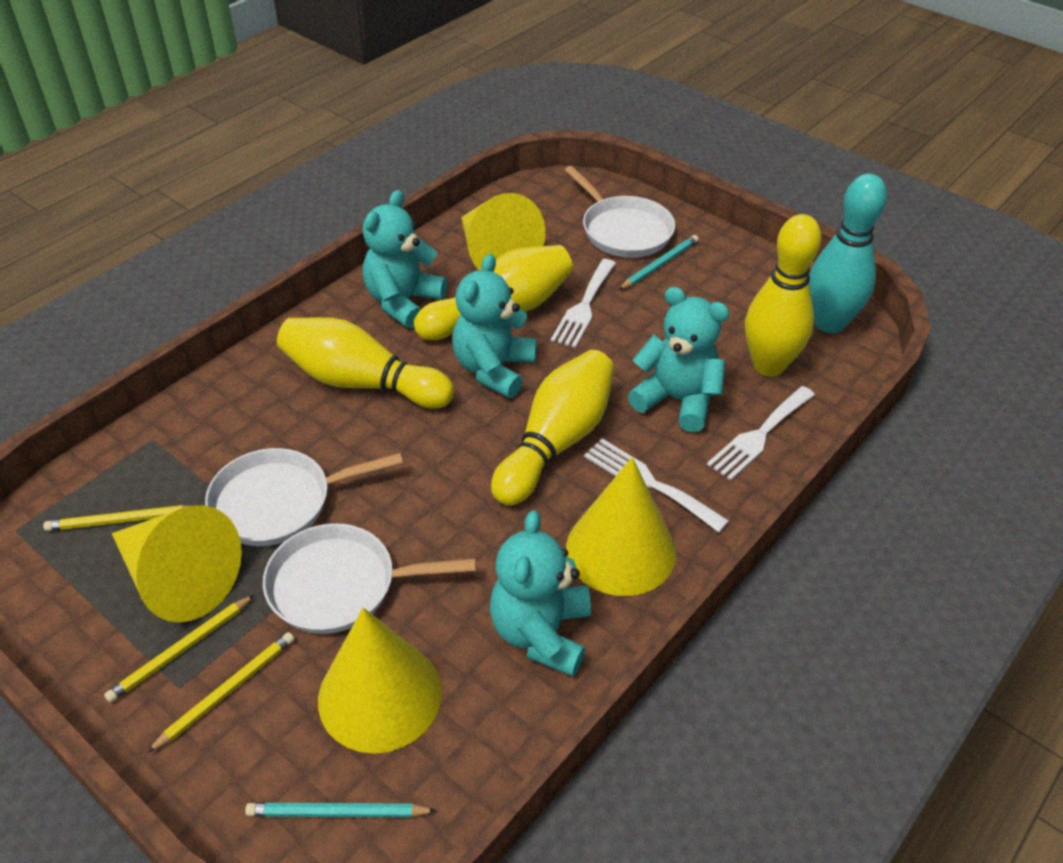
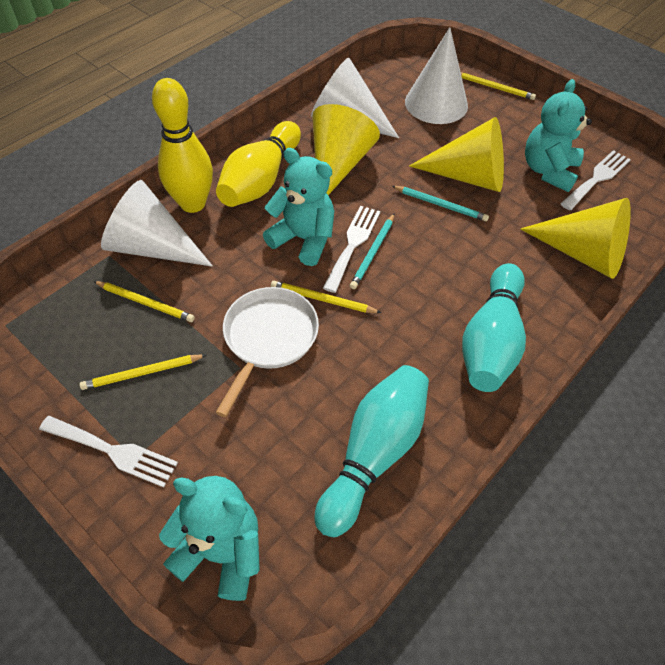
turquoise bowling pin: 1 -> 2
turquoise teddy bear: 4 -> 3
white cone: 0 -> 3
white pan: 3 -> 1
yellow bowling pin: 4 -> 2
yellow cone: 4 -> 3
yellow pencil: 3 -> 4

